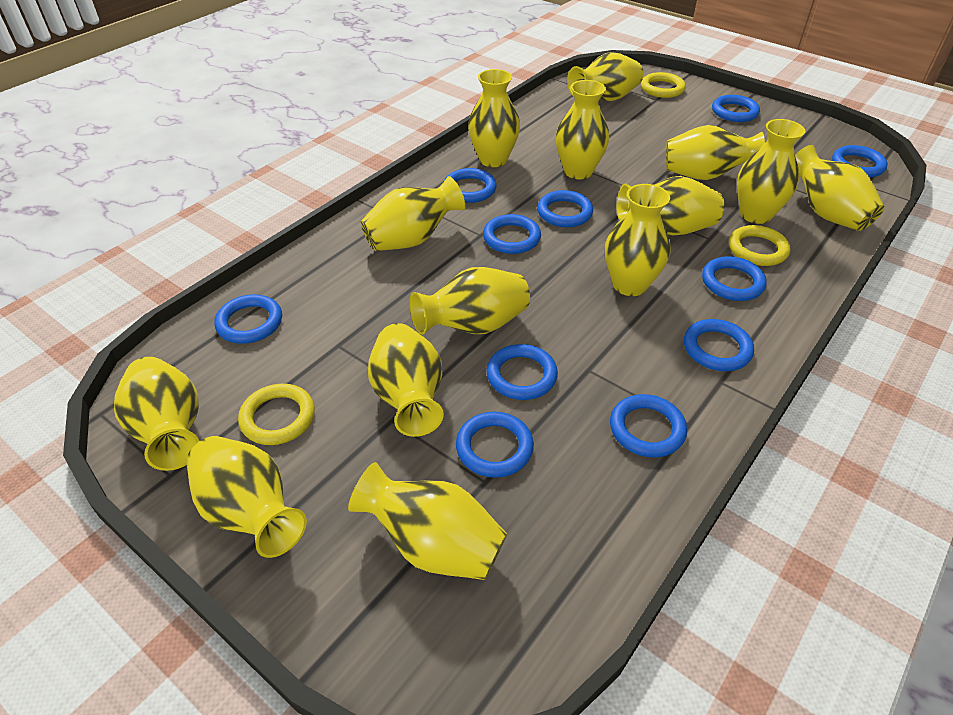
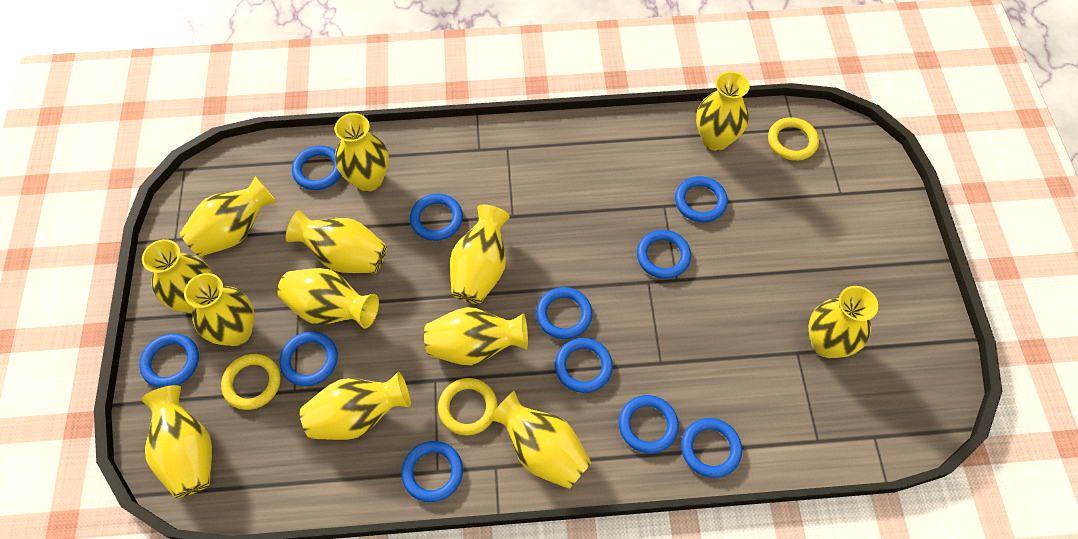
yellow vase: 14 -> 13

